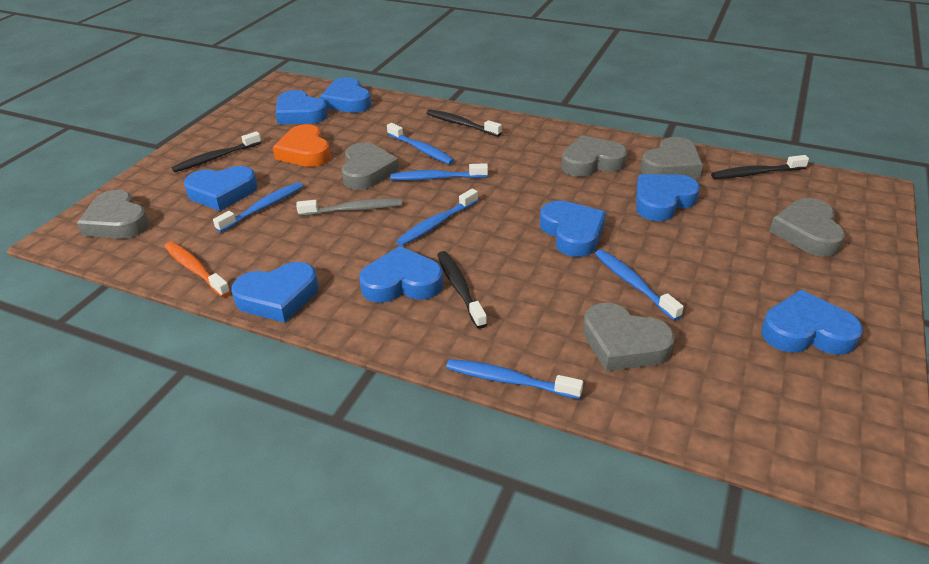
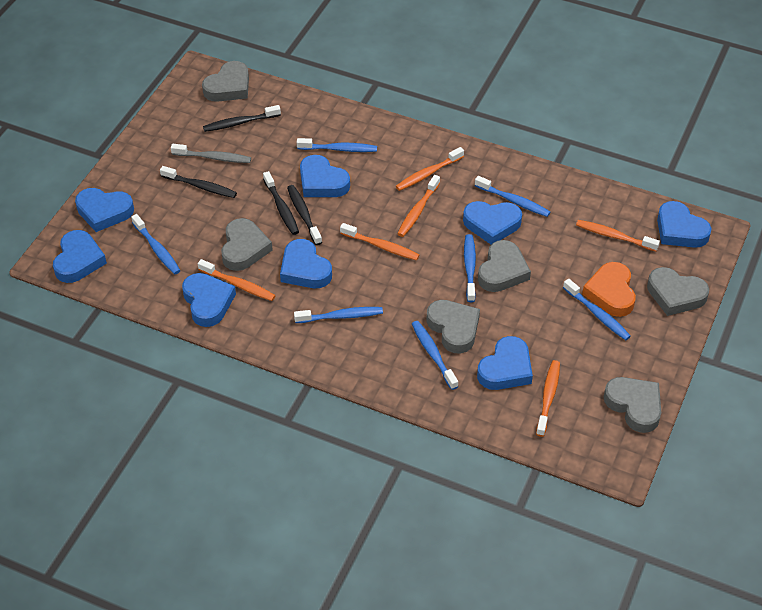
blue toothbrush: 6 -> 7
orange toothbrush: 1 -> 6

